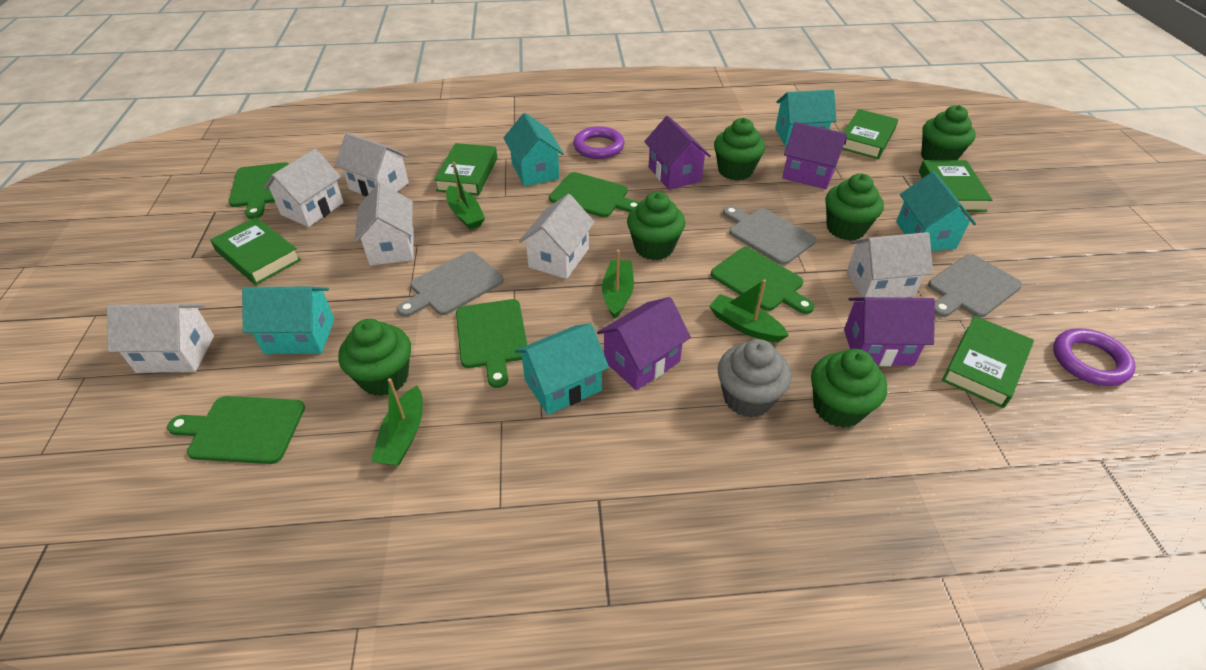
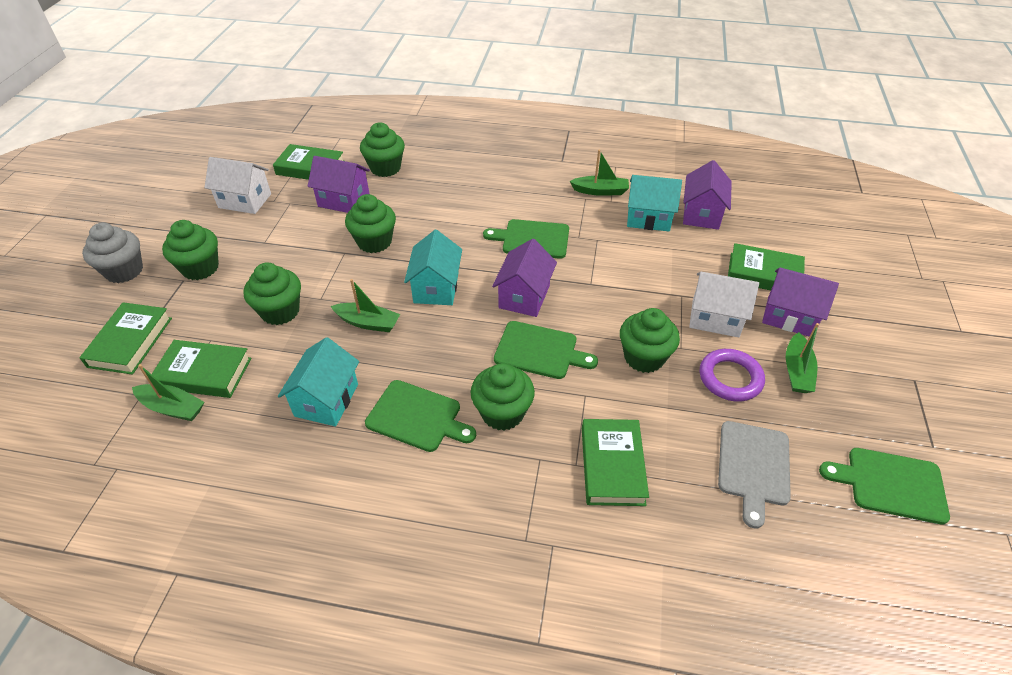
green cutting board: 5 -> 4
grey cutting board: 3 -> 1
purple ring: 2 -> 1
turquoise house: 5 -> 3
white house: 6 -> 2

